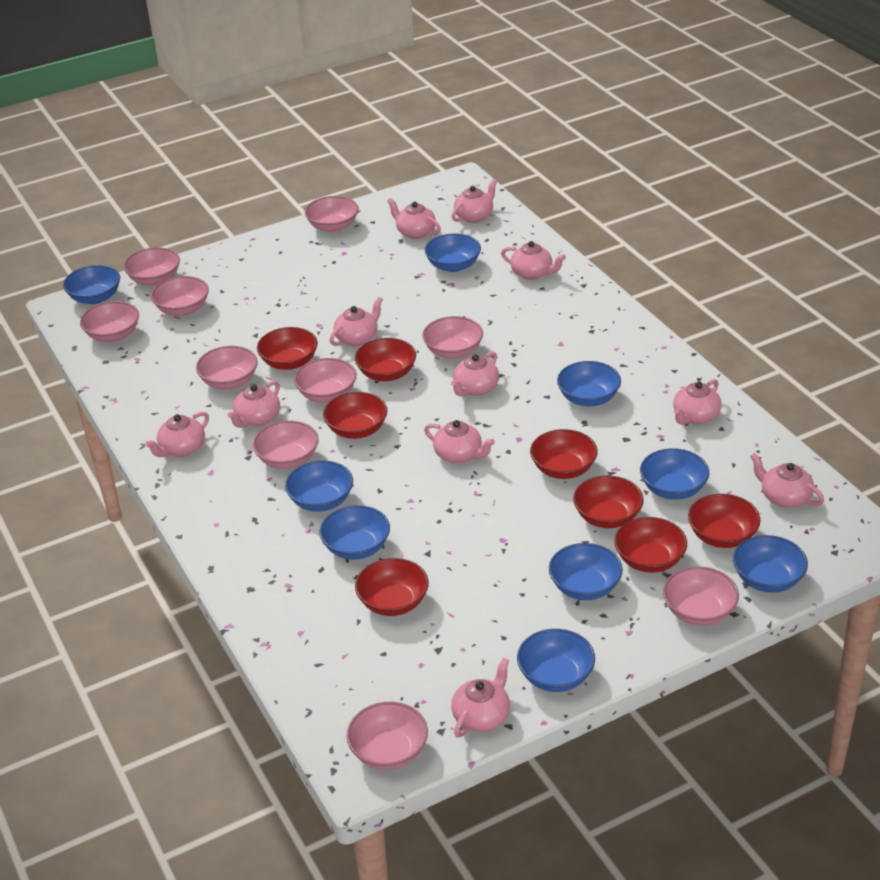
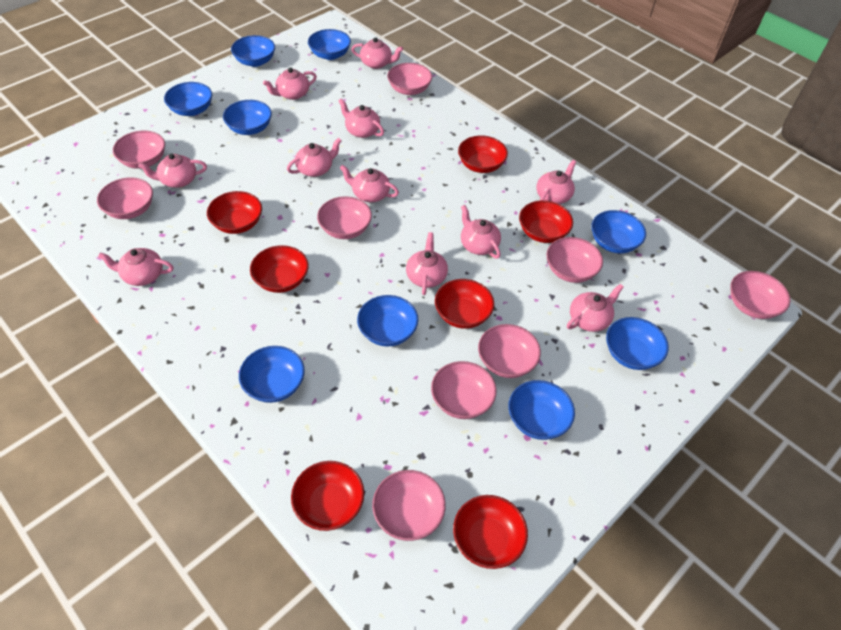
pink bowl: 10 -> 9
red bowl: 8 -> 7

